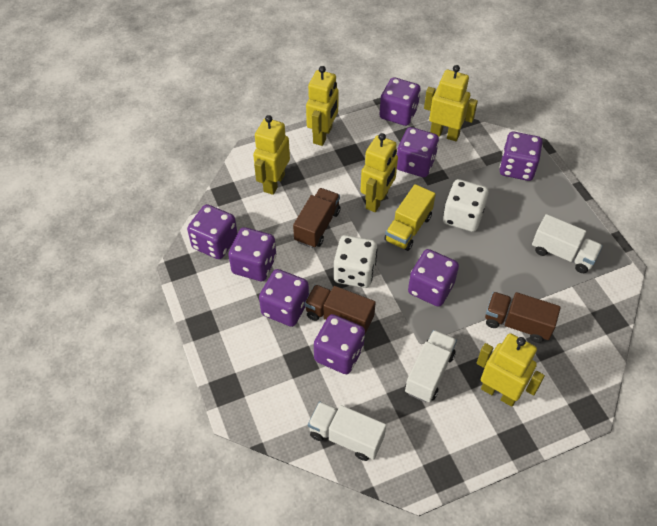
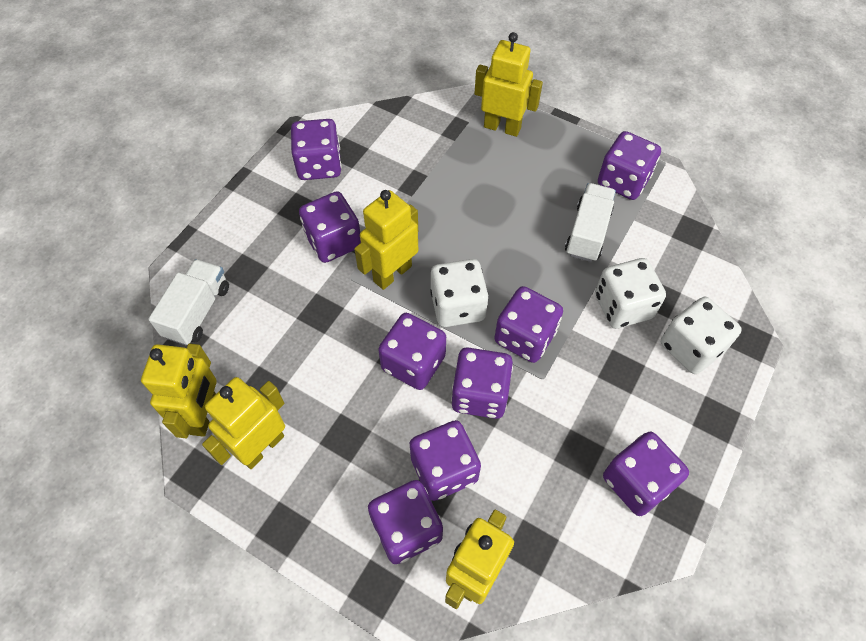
brown truck: 3 -> 0
purple dice: 8 -> 9
white dice: 2 -> 3
white truck: 3 -> 2
yellow truck: 1 -> 0

